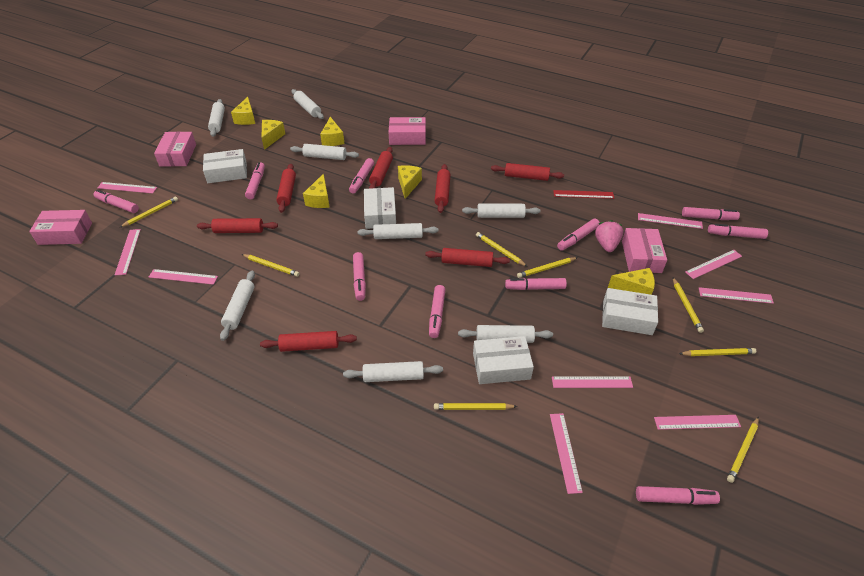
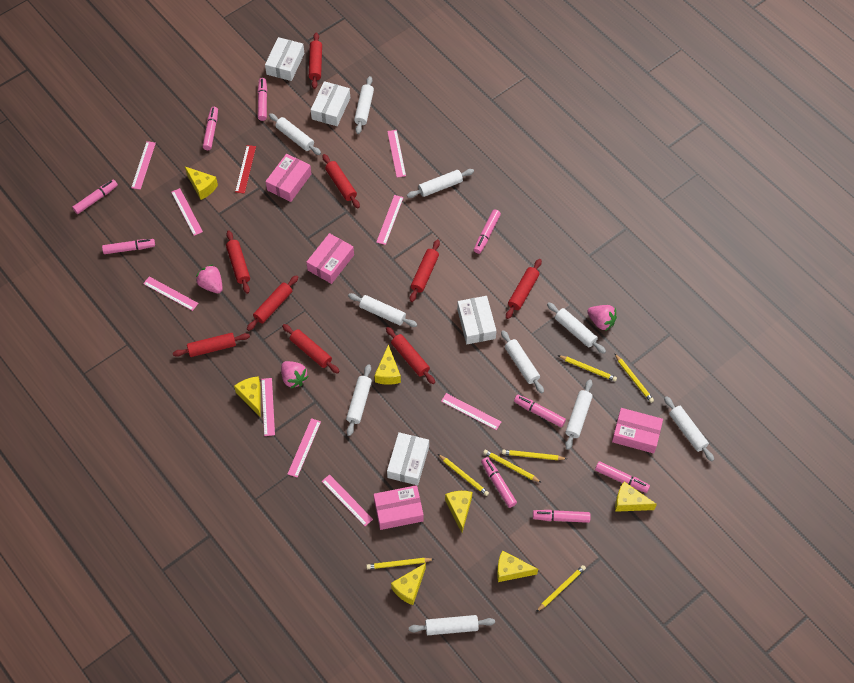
pink marker: 10 -> 9
pink strawberry: 1 -> 3
red rolling pin: 7 -> 9
white rolling pin: 8 -> 10
yellow cheese: 6 -> 7
yellow pencil: 8 -> 7

